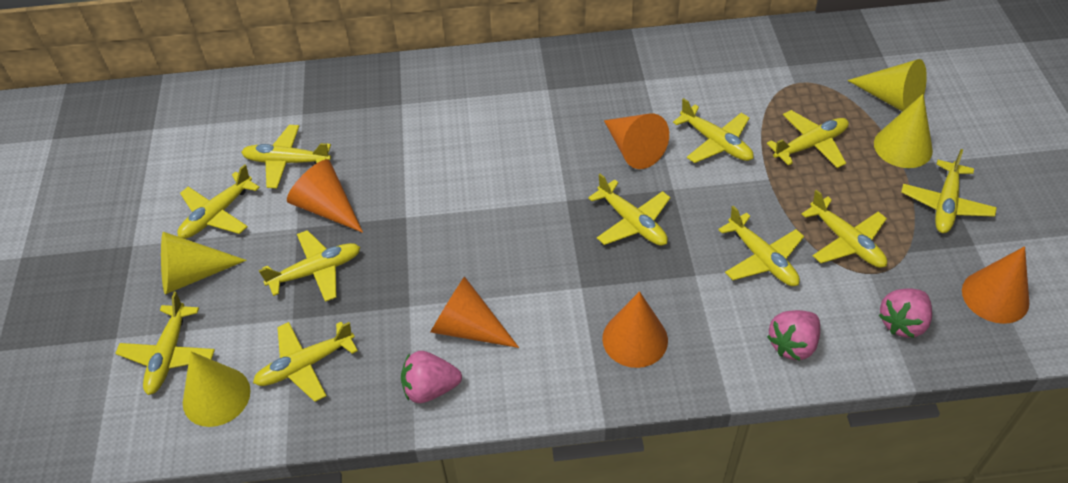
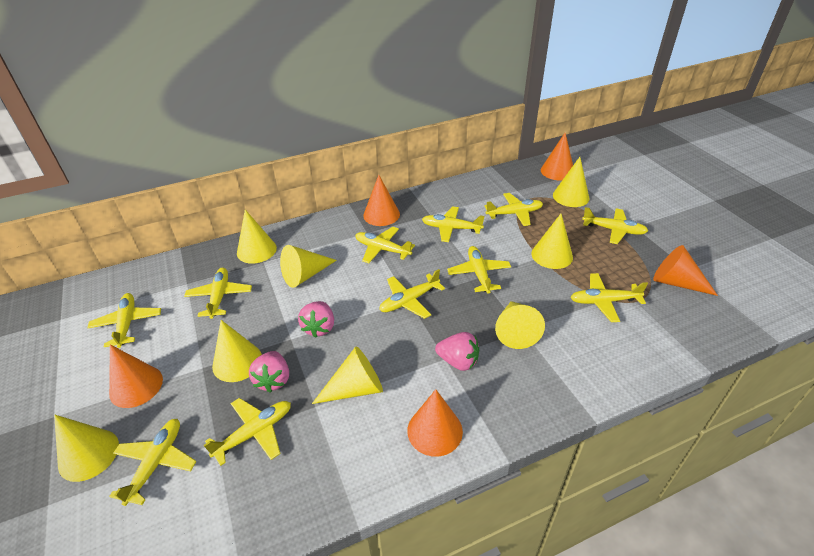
yellow cone: 4 -> 8

